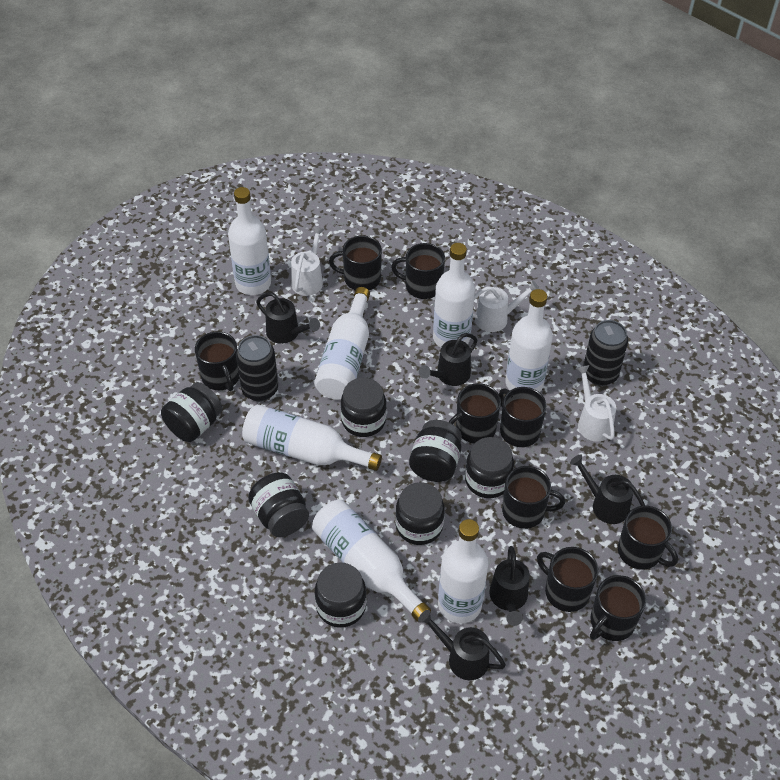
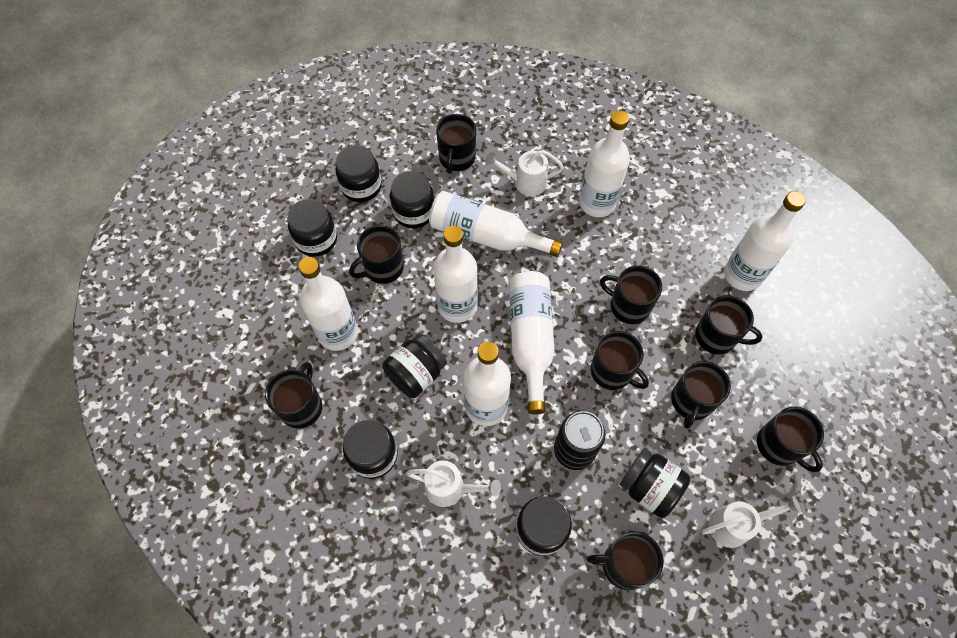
black can: 2 -> 1
black watering can: 5 -> 0

